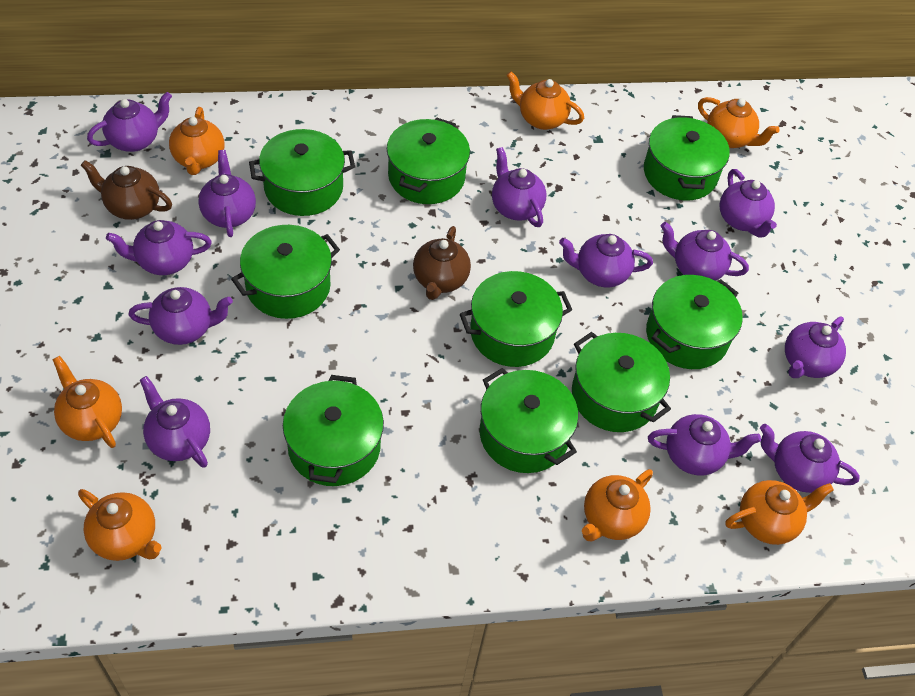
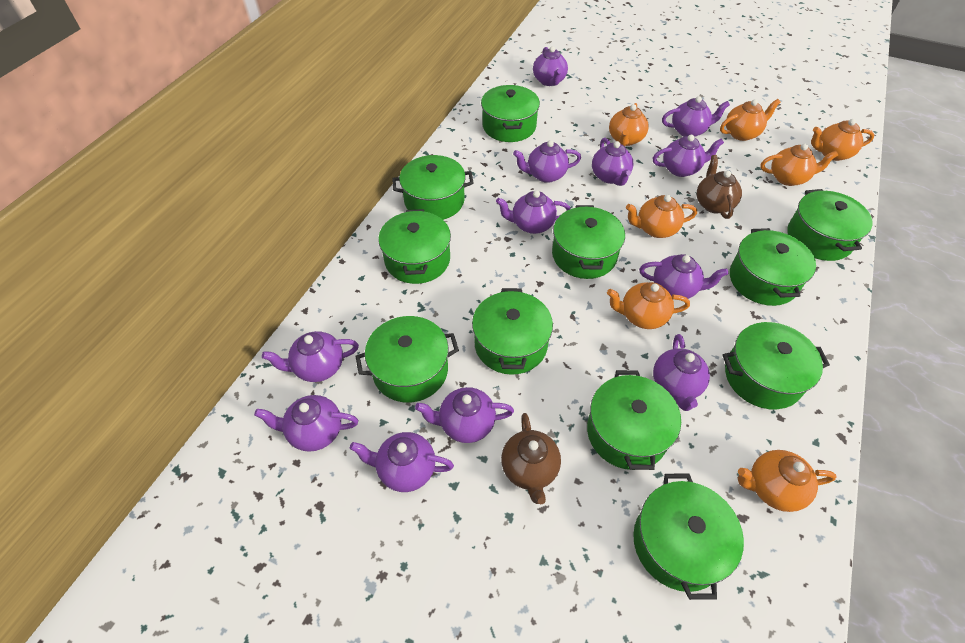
green pot: 9 -> 11

